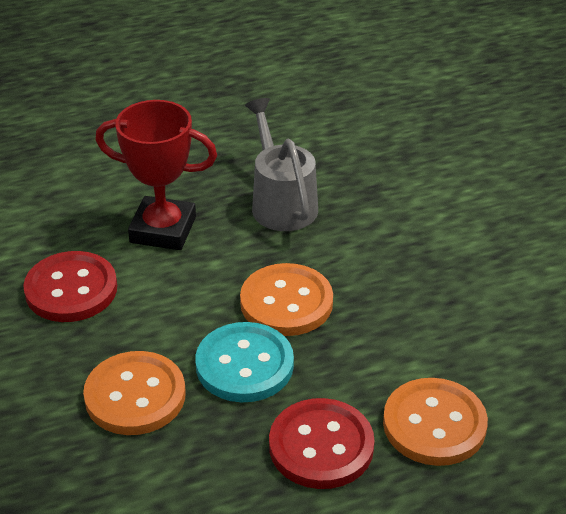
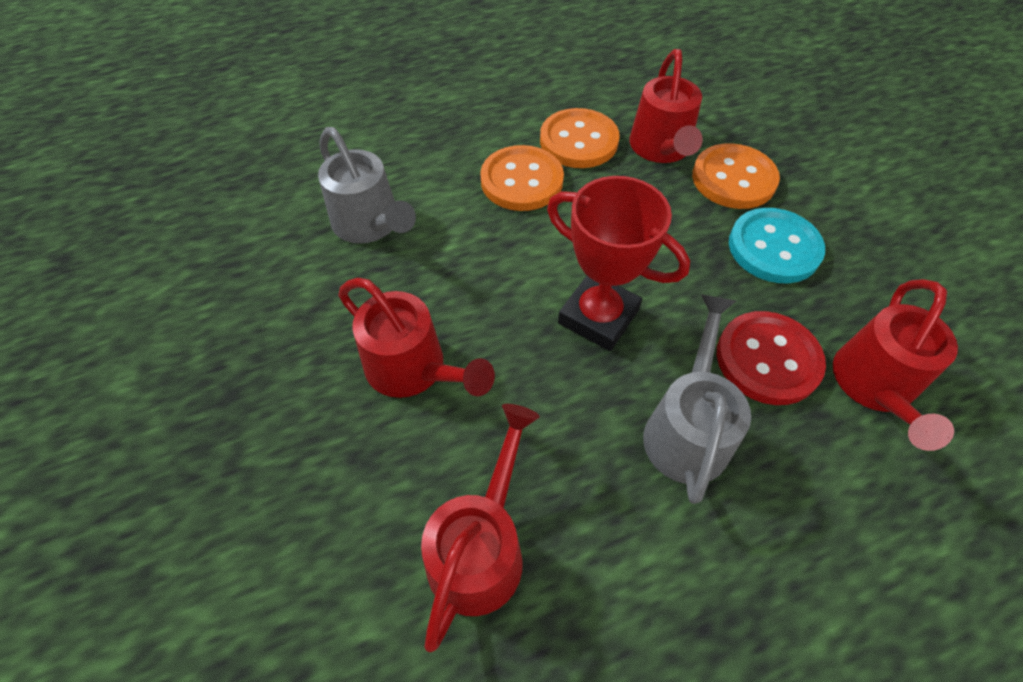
grey watering can: 1 -> 2
red button: 2 -> 1
red watering can: 0 -> 4

